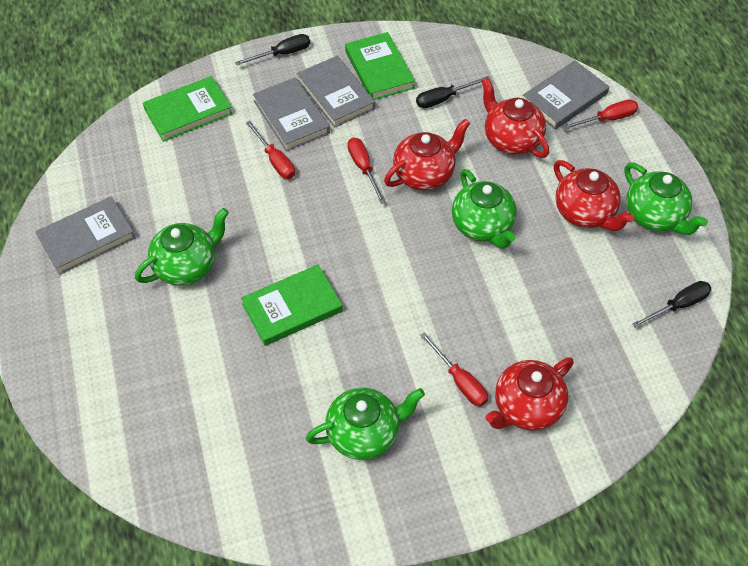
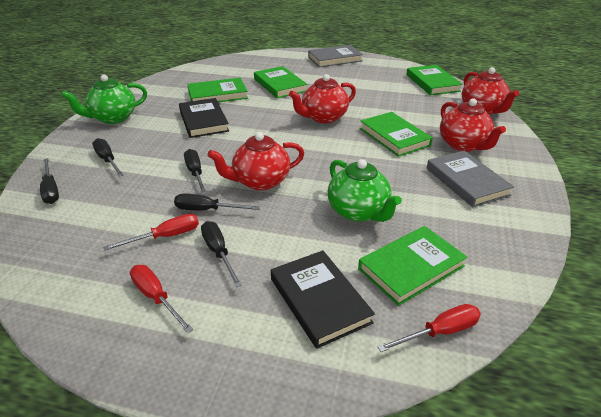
black book: 0 -> 2
black screwdriver: 3 -> 5
green book: 3 -> 5
green teapot: 4 -> 2
grey book: 4 -> 2
red screwdriver: 4 -> 3

